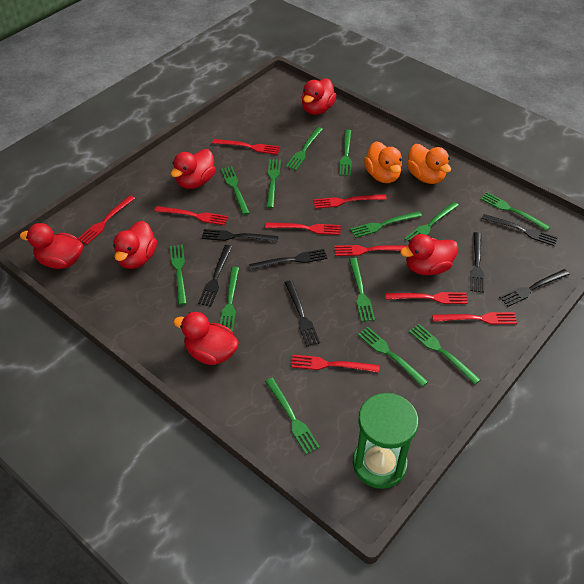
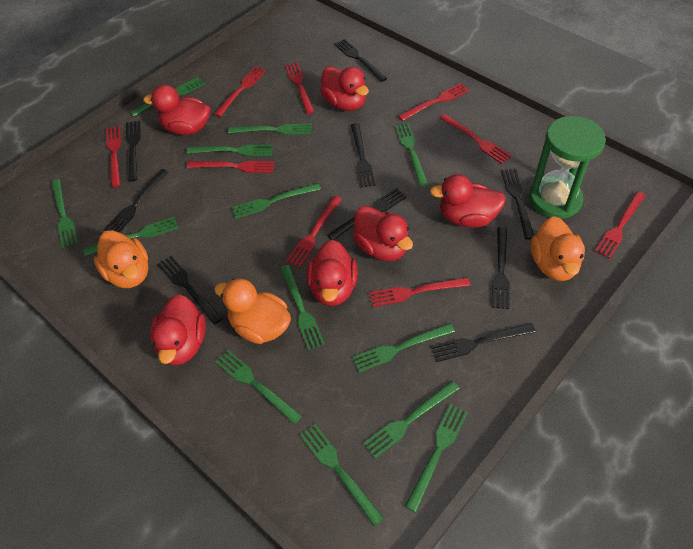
black fork: 7 -> 9
orange duck: 2 -> 3

